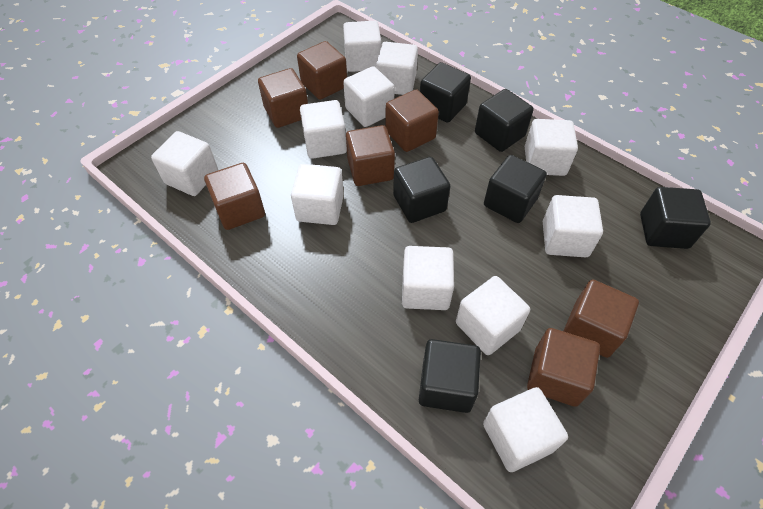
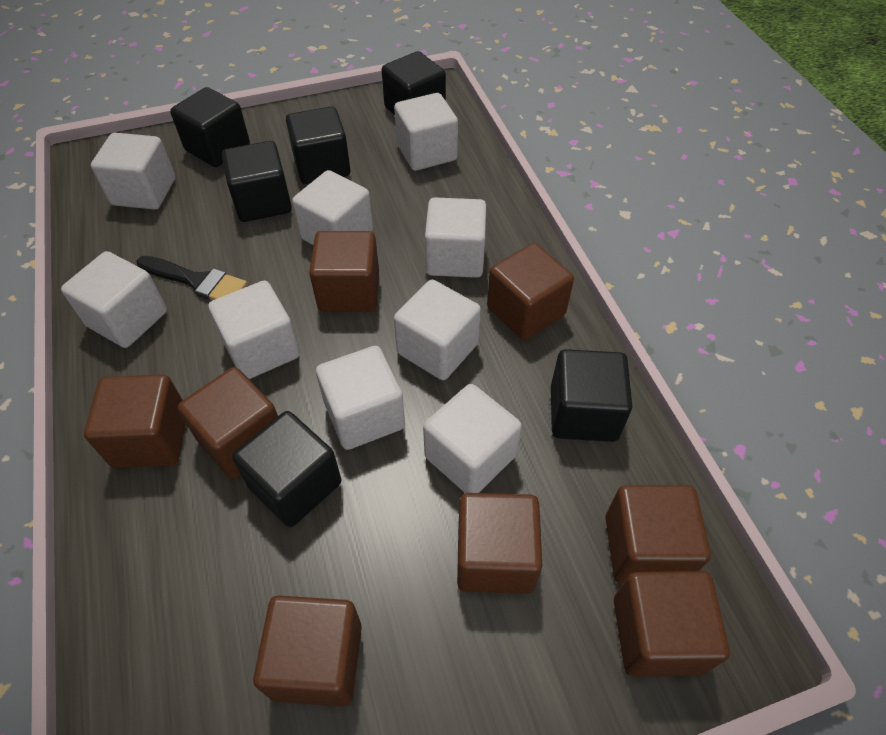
black brush: 0 -> 1
brown cube: 7 -> 8
white cube: 11 -> 9

